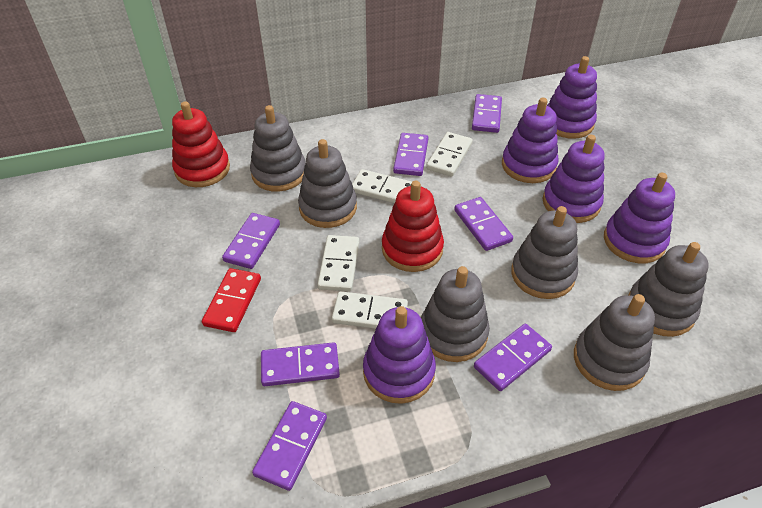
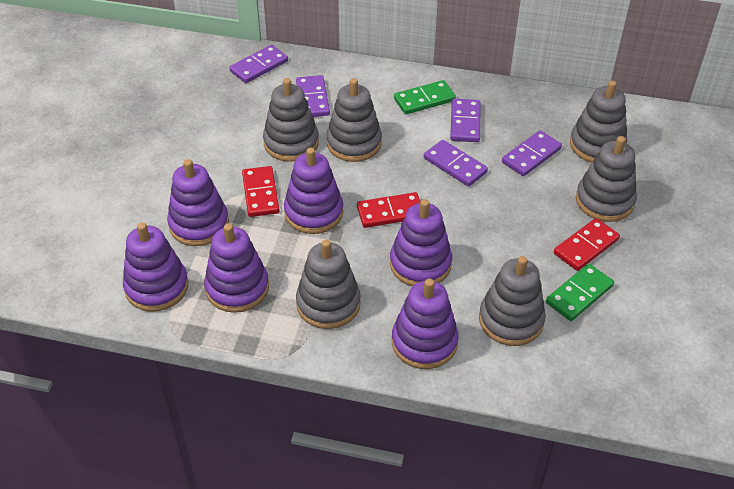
green domino: 0 -> 2
purple domino: 7 -> 5
purple stacking toy: 5 -> 6
red domino: 1 -> 3
red stacking toy: 2 -> 0
white domino: 4 -> 0

